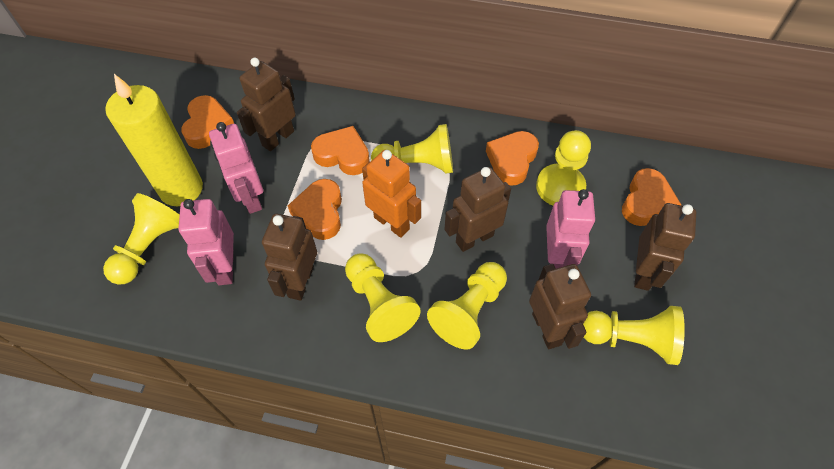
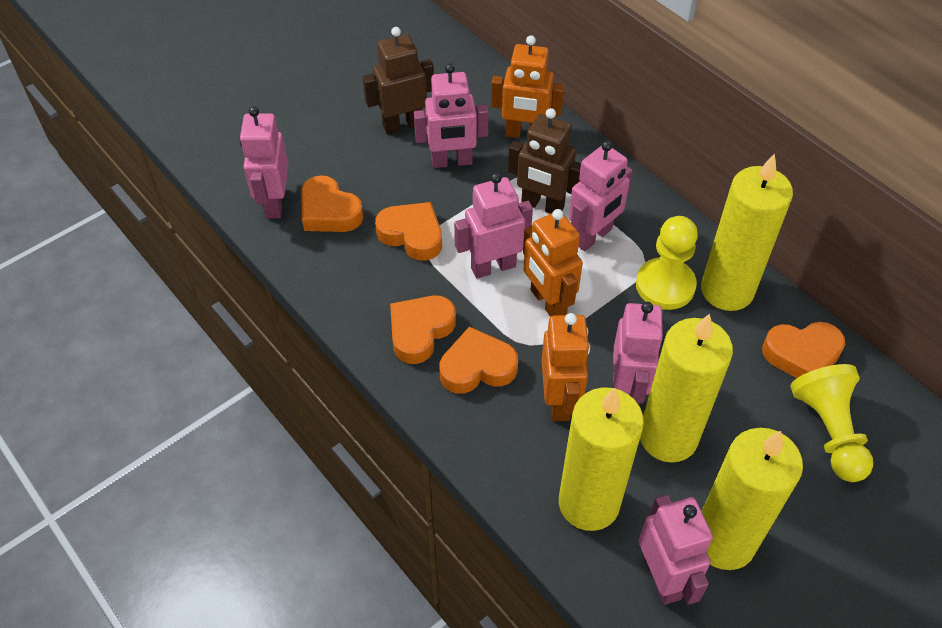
brown robot: 5 -> 2
orange robot: 1 -> 3
pink robot: 3 -> 6
yellow candle: 1 -> 4
yellow pawn: 6 -> 2

